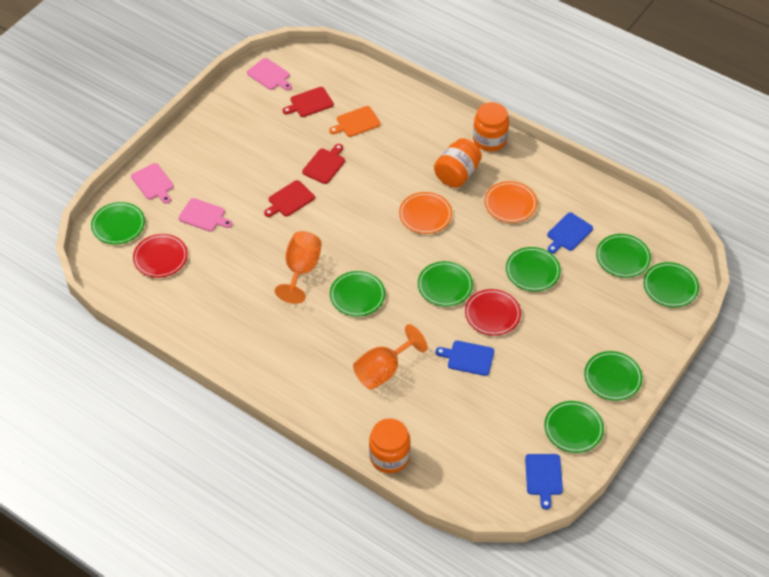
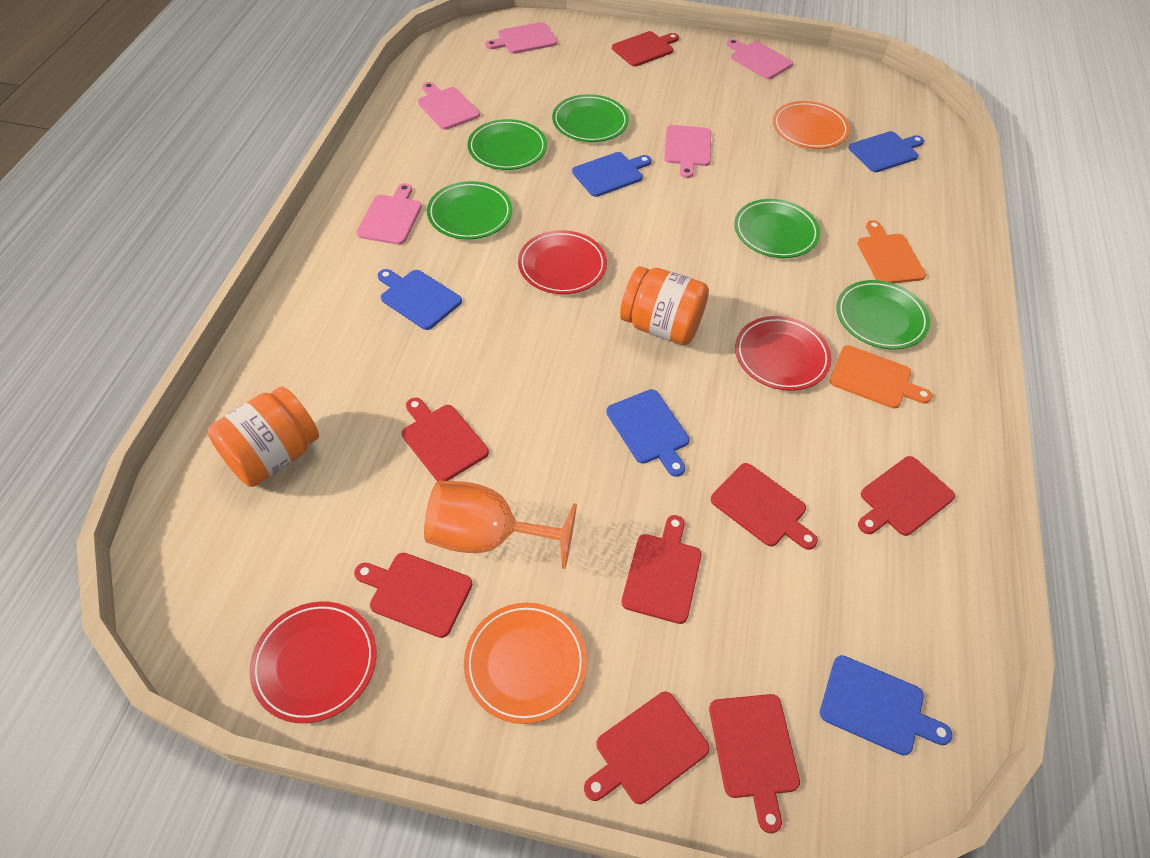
blue cutting board: 3 -> 5
green plate: 8 -> 5
orange cutting board: 1 -> 2
orange goblet: 2 -> 1
orange jar: 3 -> 2
pink cutting board: 3 -> 5
red cutting board: 3 -> 8
red plate: 2 -> 3

